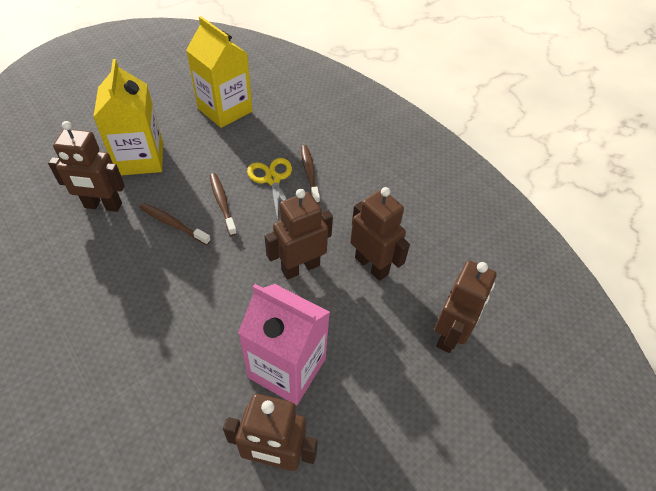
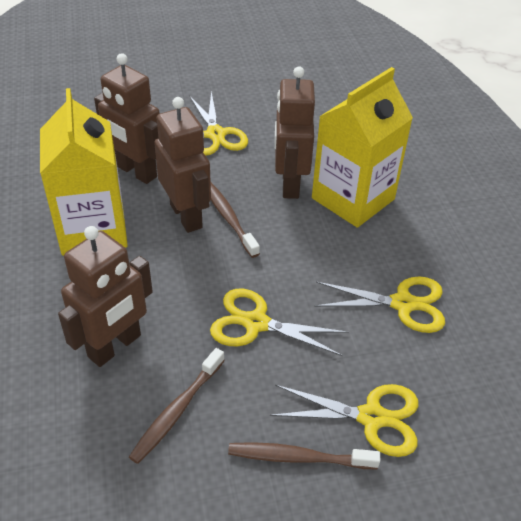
brown robot: 5 -> 4
pink carton: 1 -> 0
yellow scissors: 1 -> 4

